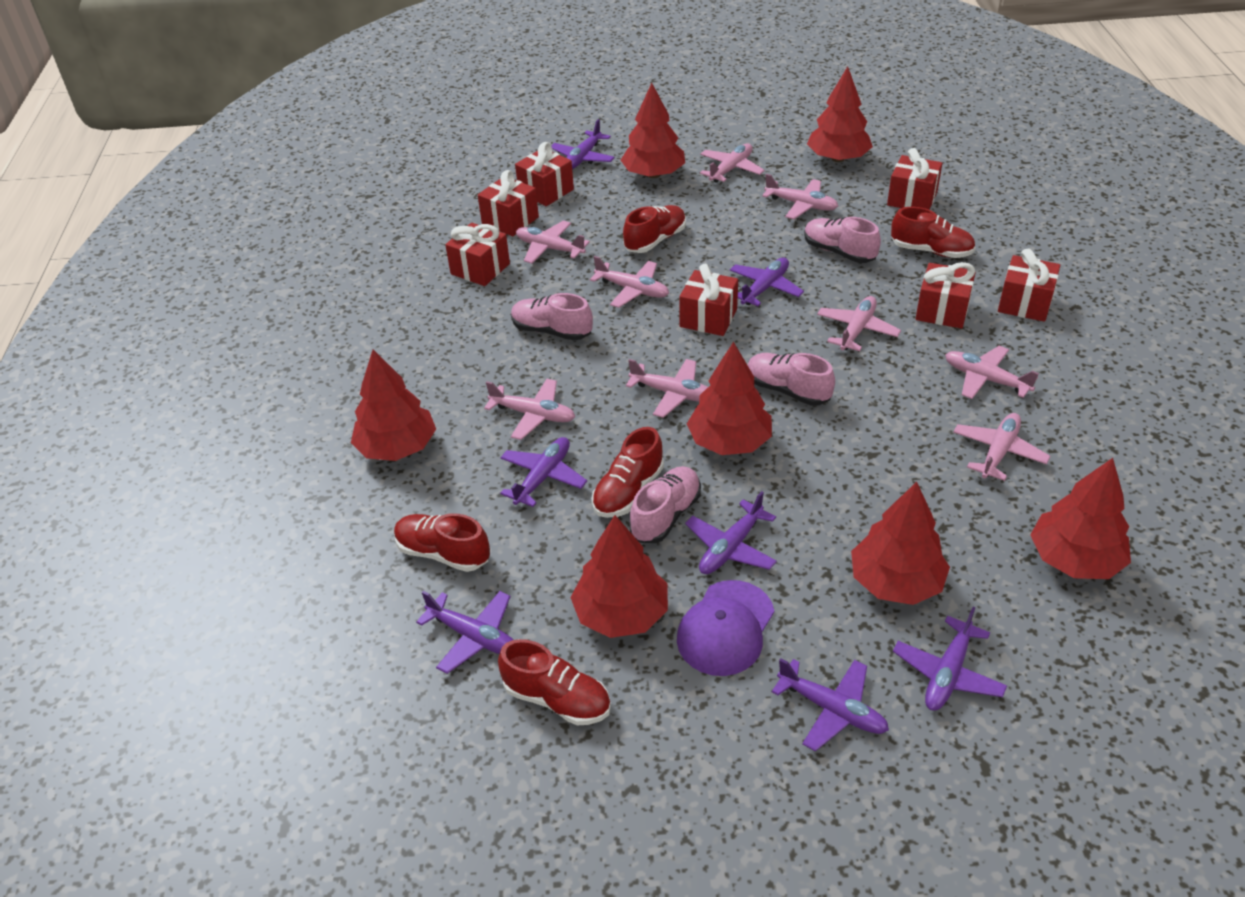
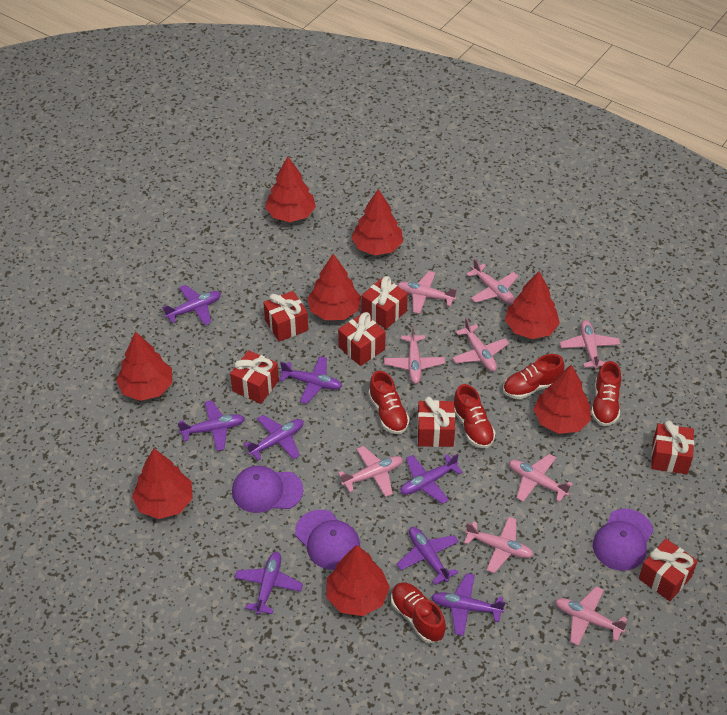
pink shoe: 4 -> 0
purple cap: 1 -> 3
purple plane: 7 -> 8
red tree: 7 -> 8

